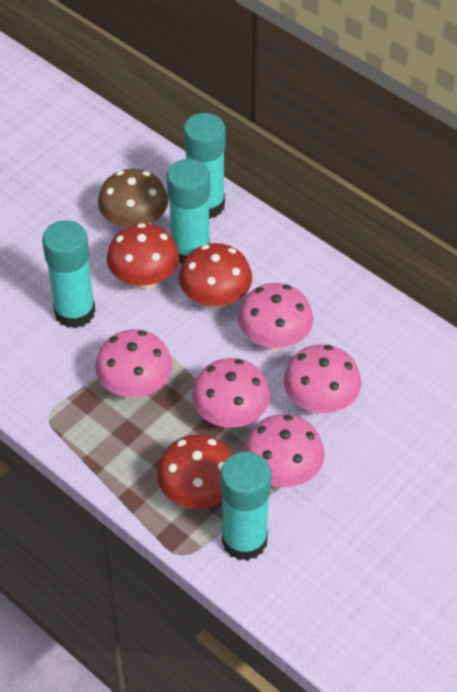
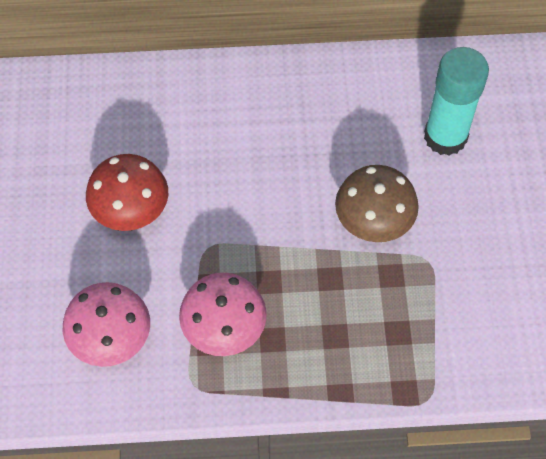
pink mushroom: 5 -> 2
red mushroom: 3 -> 1
turquoise glue stick: 4 -> 1

